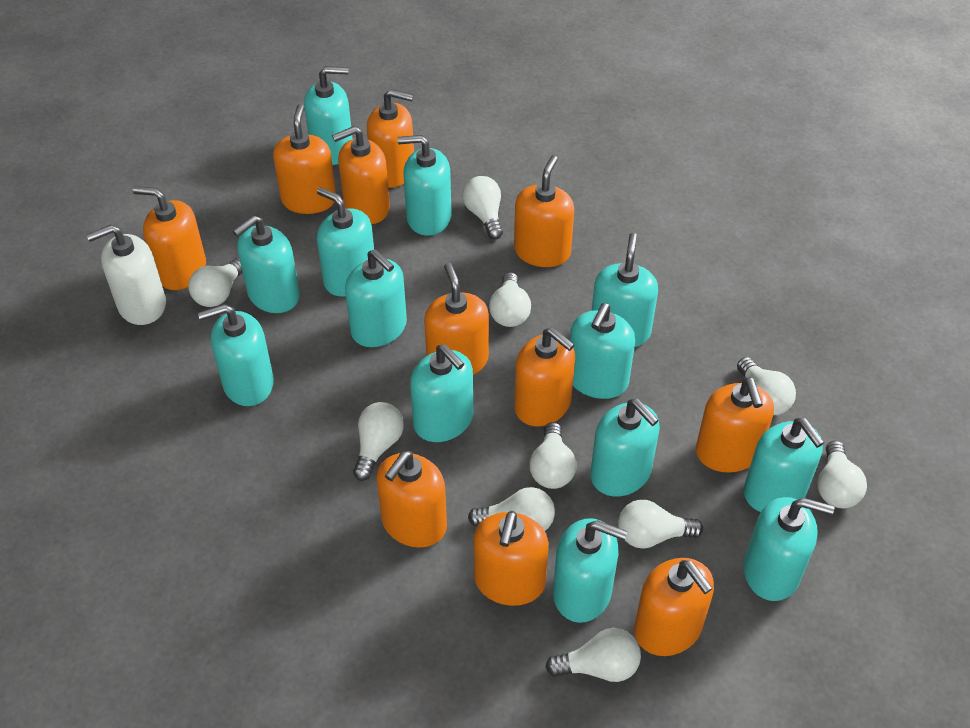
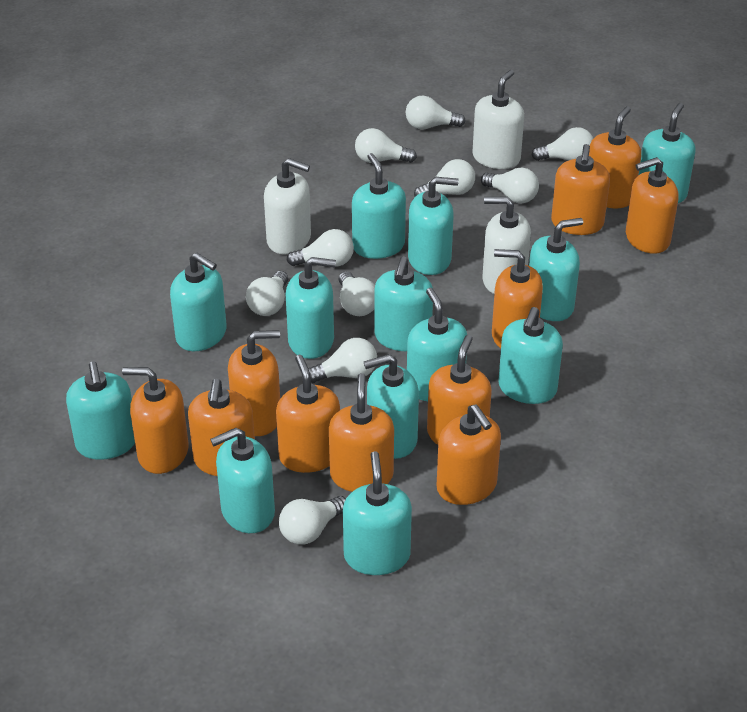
white soap dispenser: 1 -> 3

